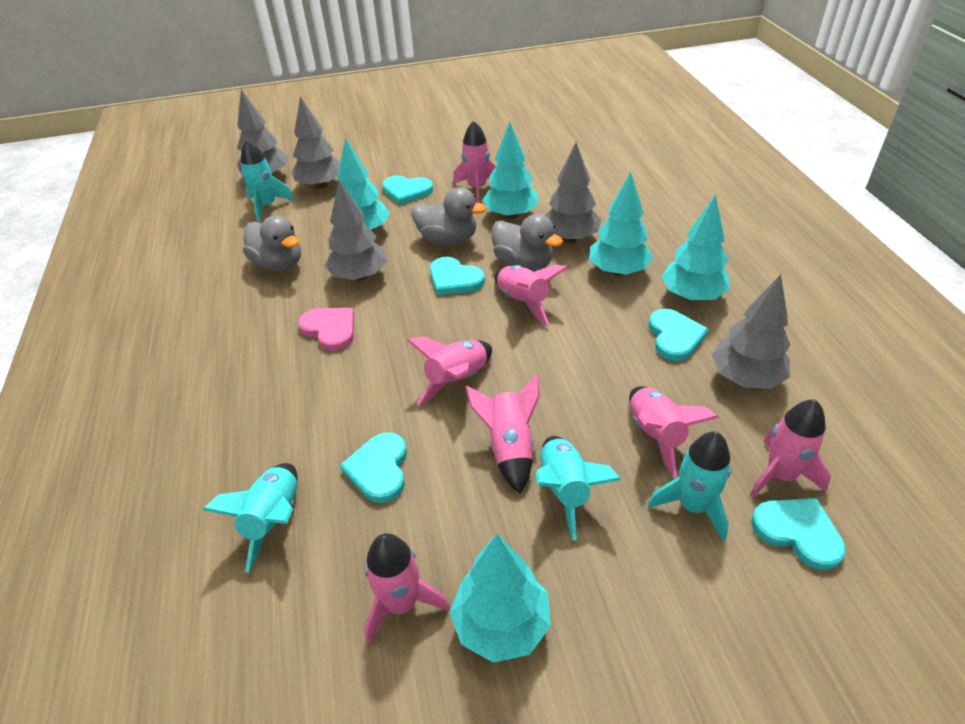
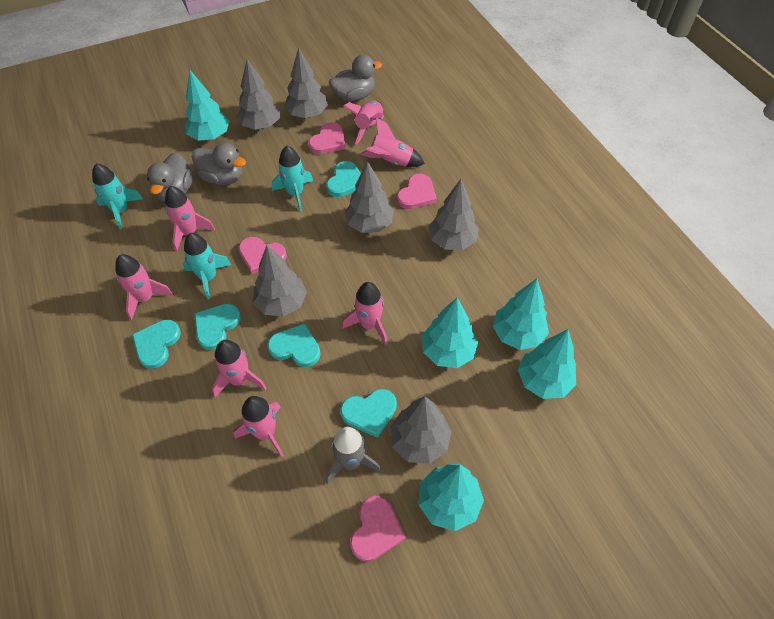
grey rocket: 0 -> 1
grey tree: 5 -> 6
pink heart: 1 -> 4
turquoise rocket: 4 -> 3

